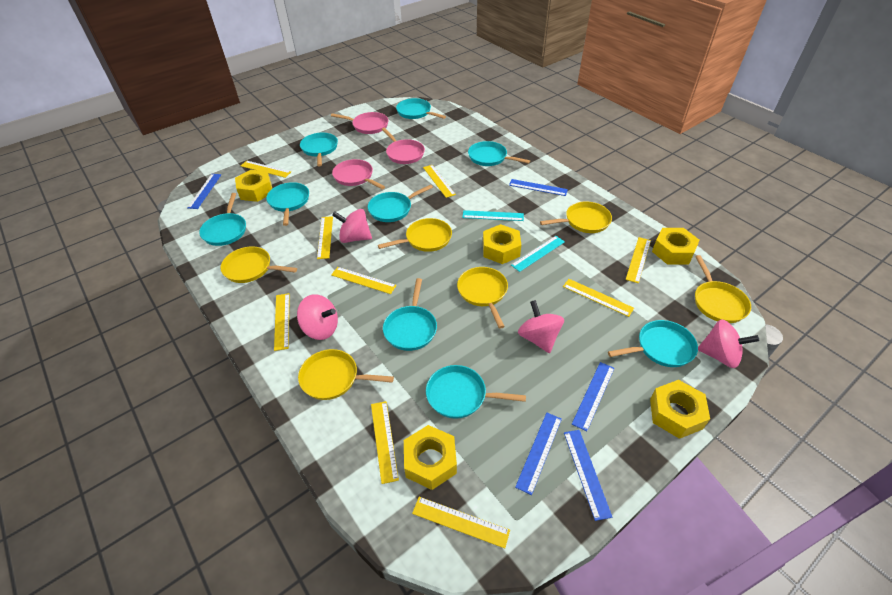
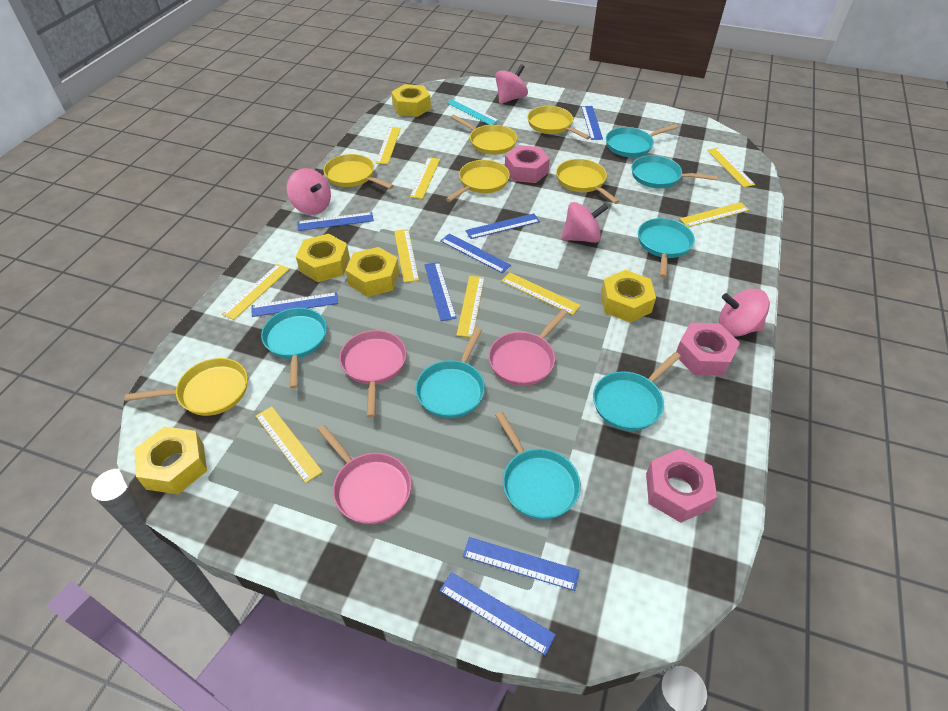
blue ruler: 5 -> 8
pink nut: 0 -> 3
turquoise pan: 9 -> 7
turquoise ruler: 2 -> 1

